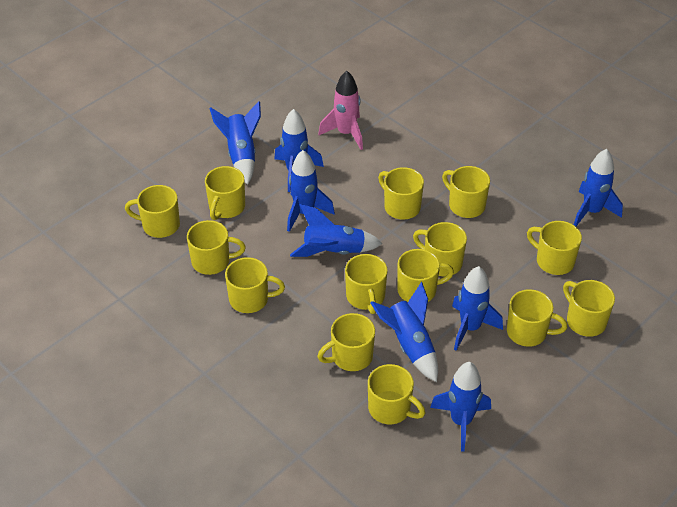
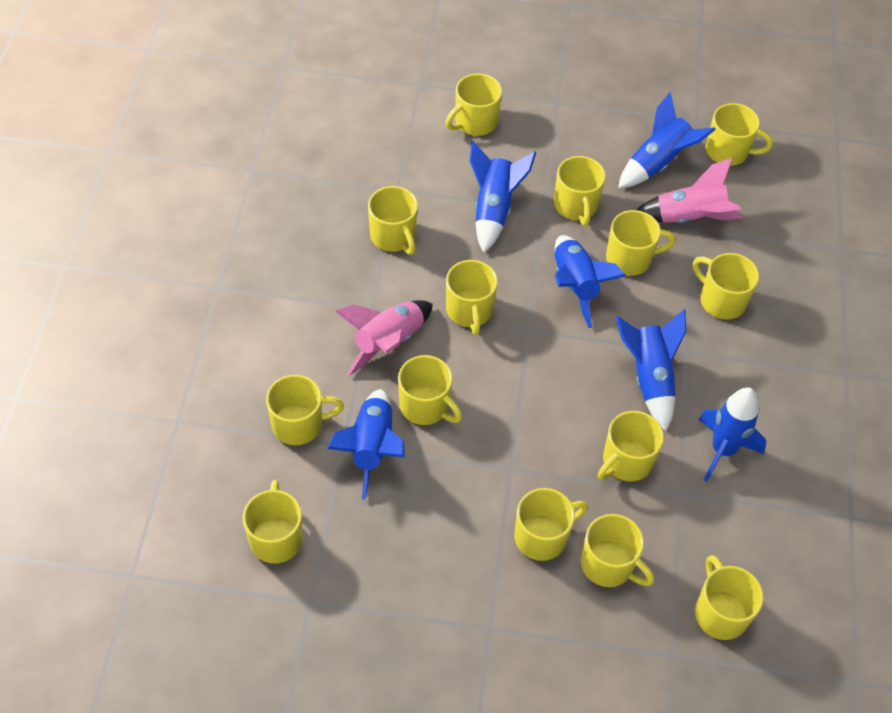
blue rocket: 8 -> 6
pink rocket: 1 -> 2

